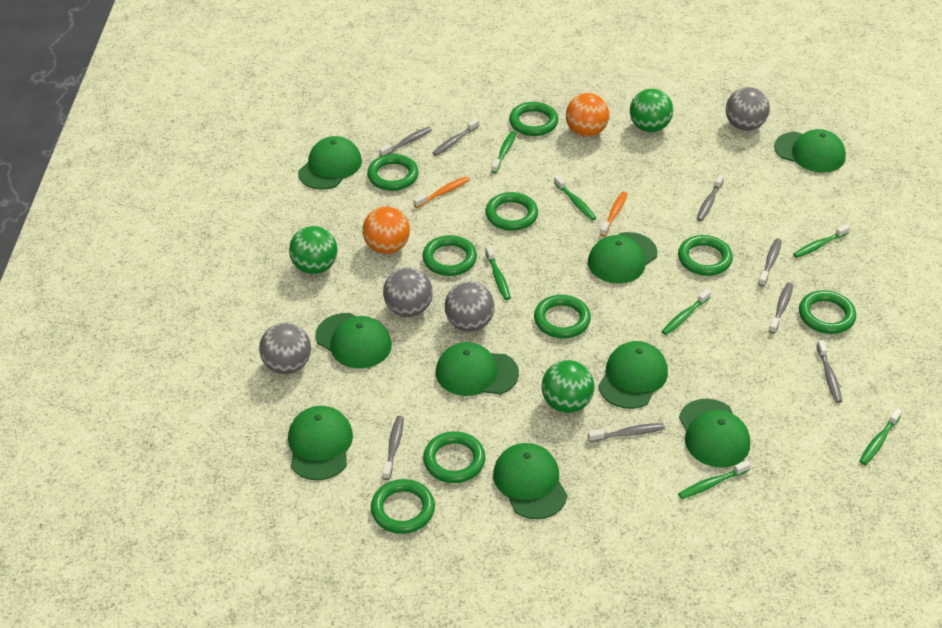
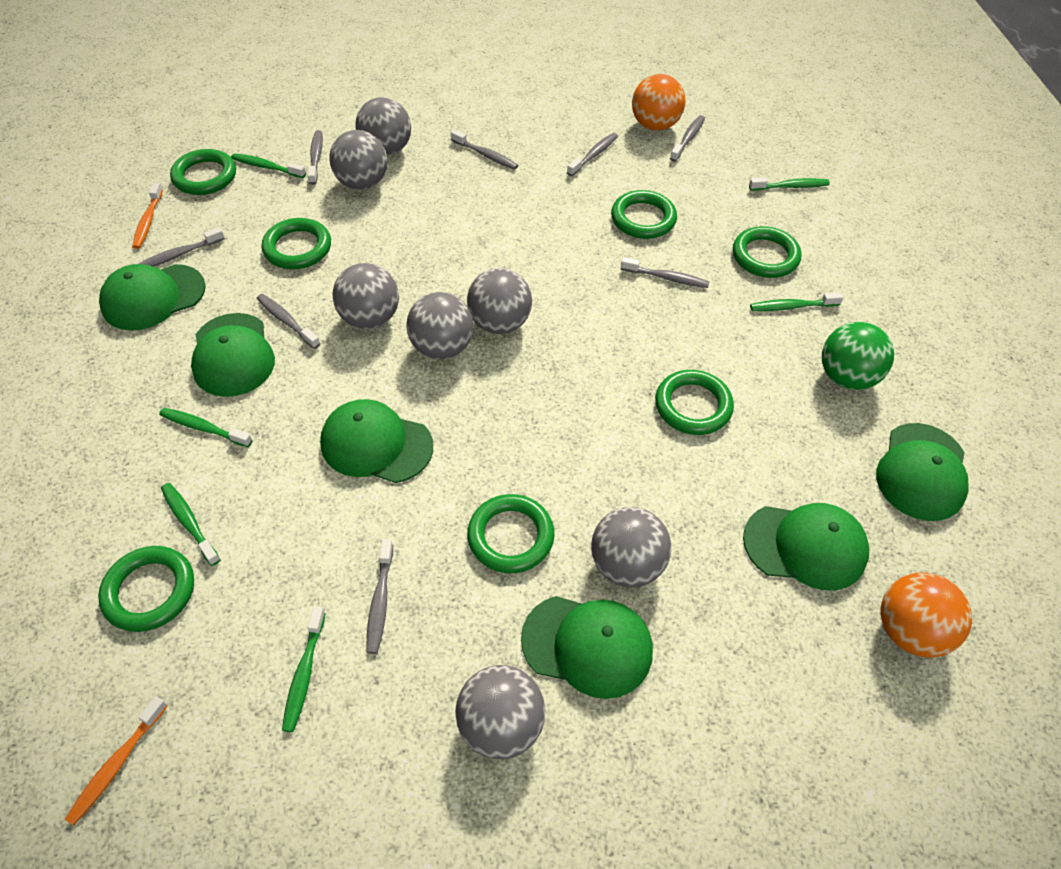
green ball: 3 -> 1
green cap: 9 -> 6
green ring: 9 -> 7
green toothbrush: 7 -> 6
grey ball: 4 -> 7

